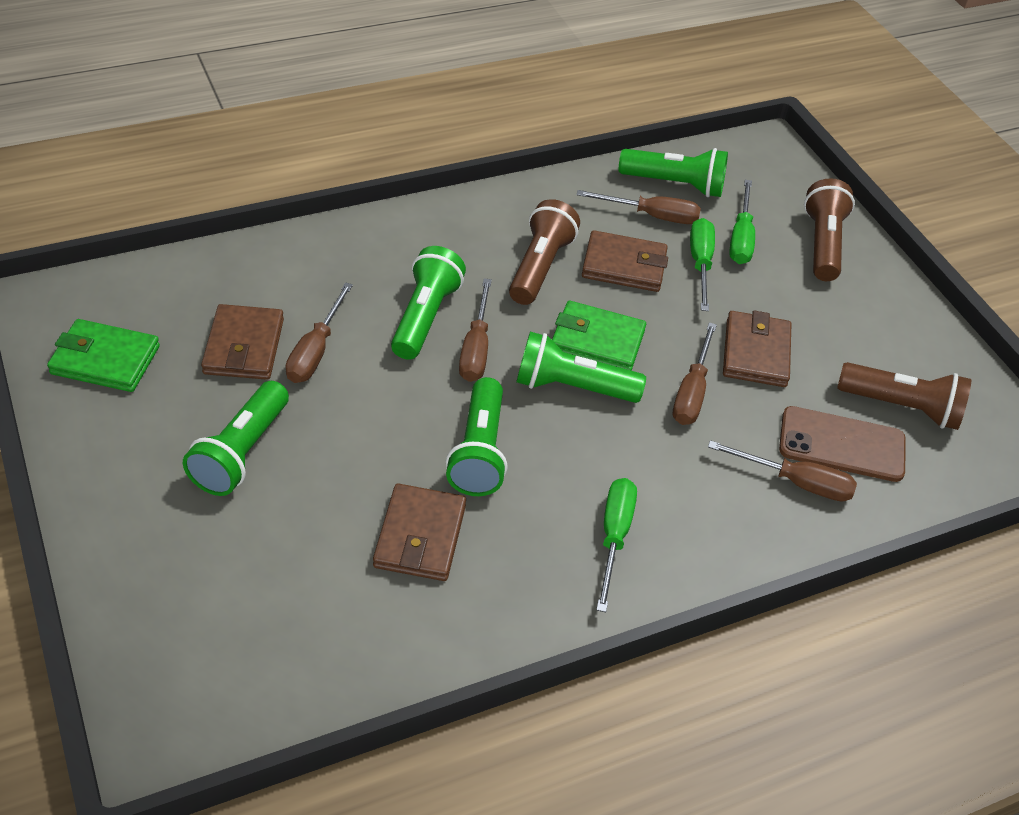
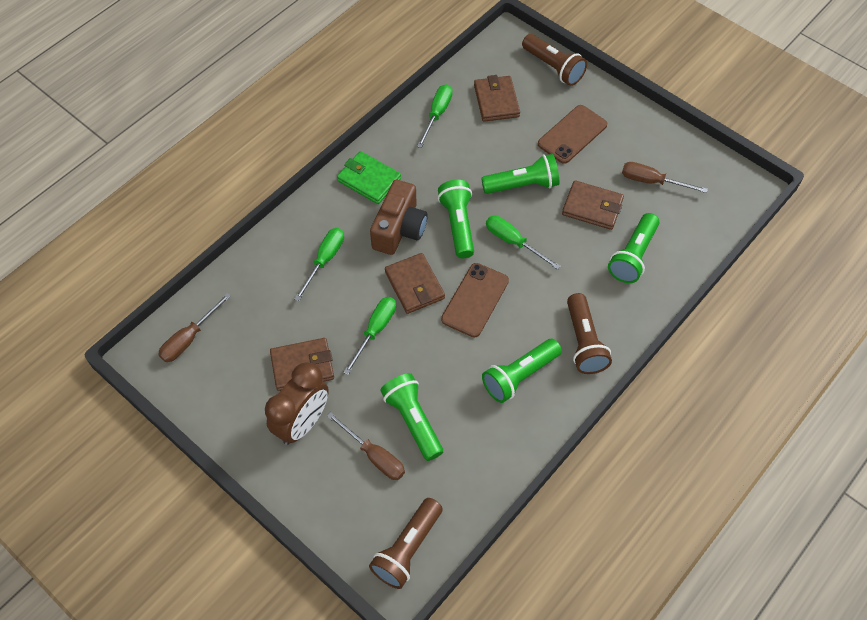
brown camera: 0 -> 1
brown clock: 0 -> 1
brown phone: 1 -> 2
brown screwdriver: 5 -> 3
green screwdriver: 3 -> 4
green wallet: 2 -> 1

